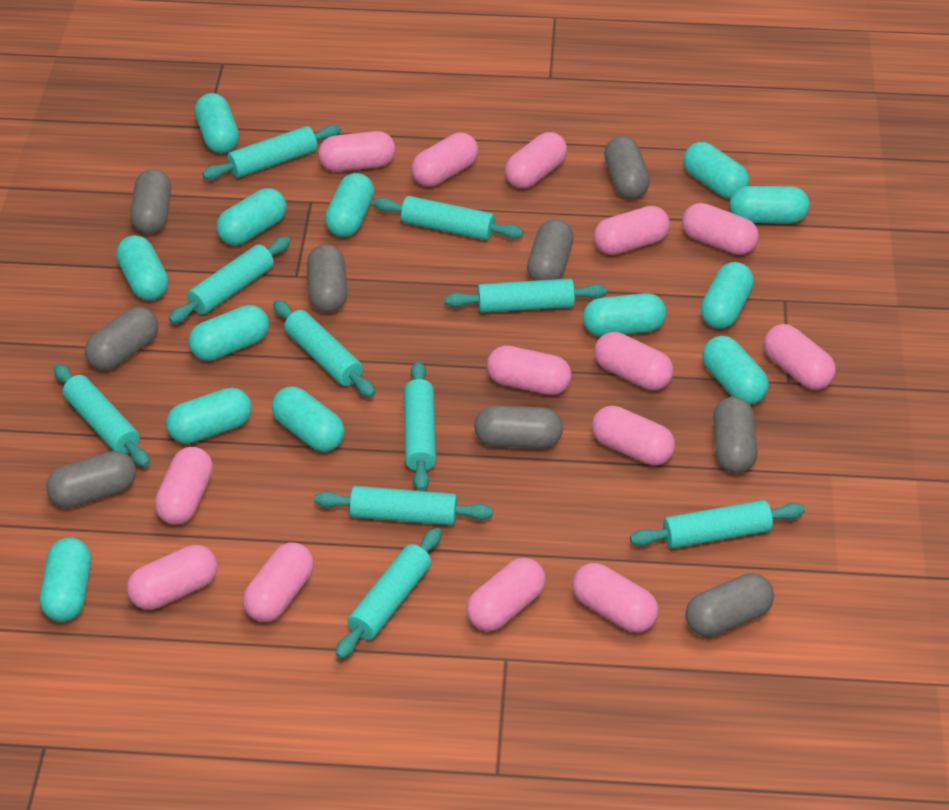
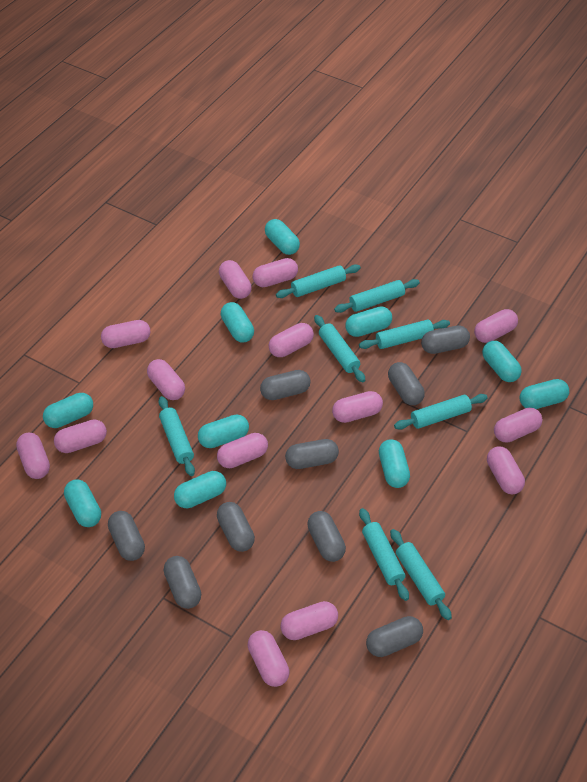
turquoise capsule: 13 -> 10
turquoise rolling pin: 10 -> 8

